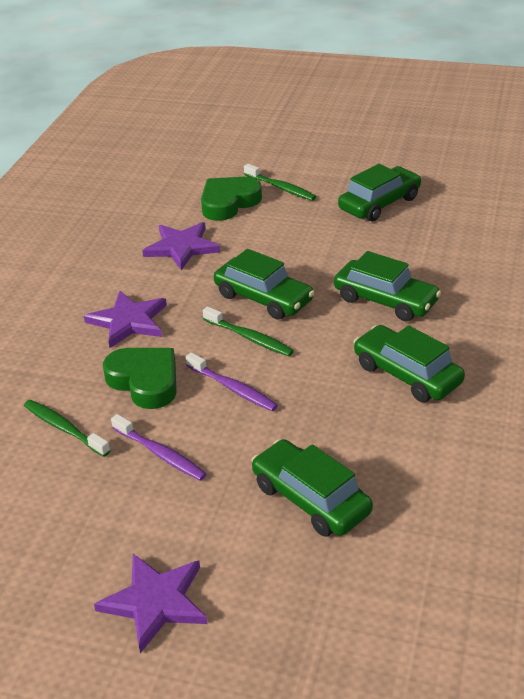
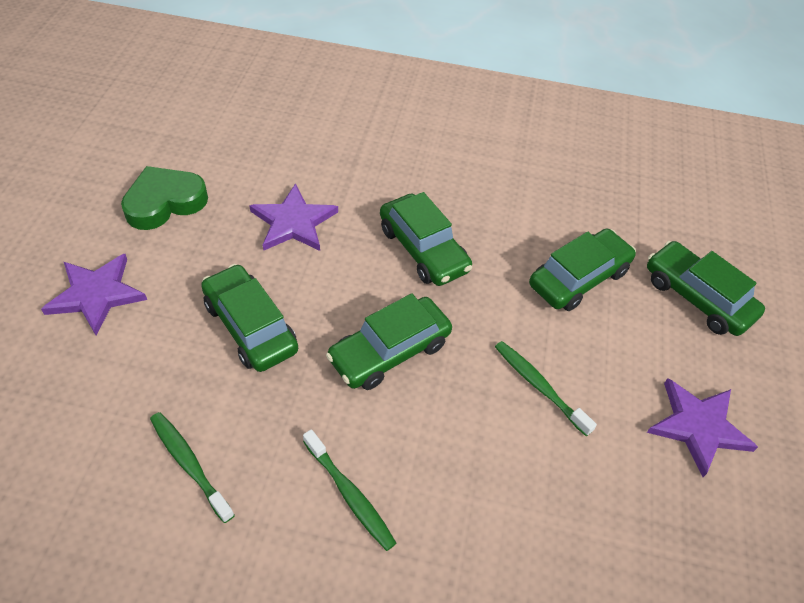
green heart: 2 -> 1
purple toothbrush: 2 -> 0

